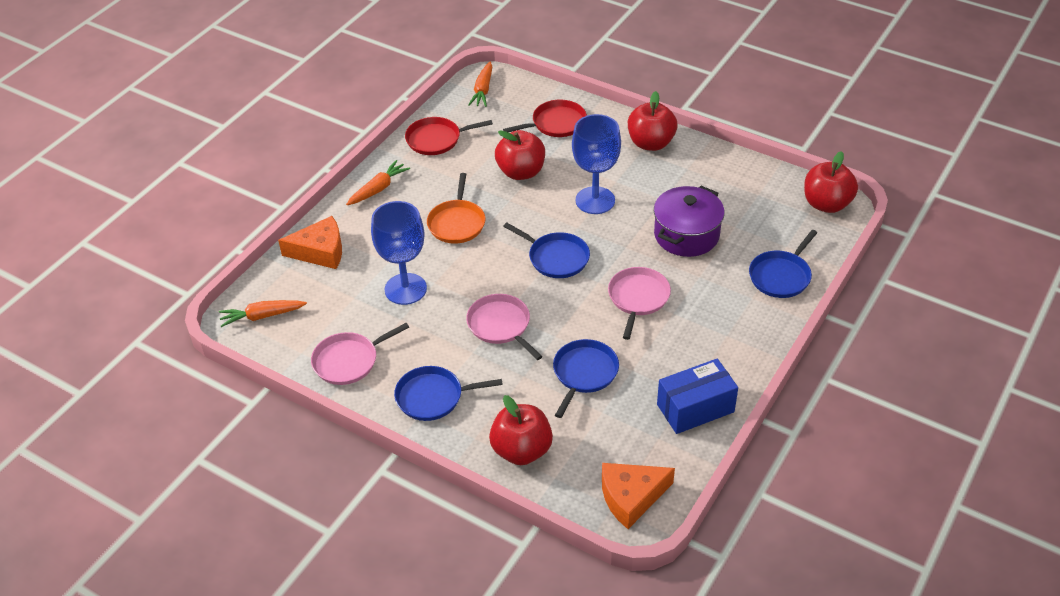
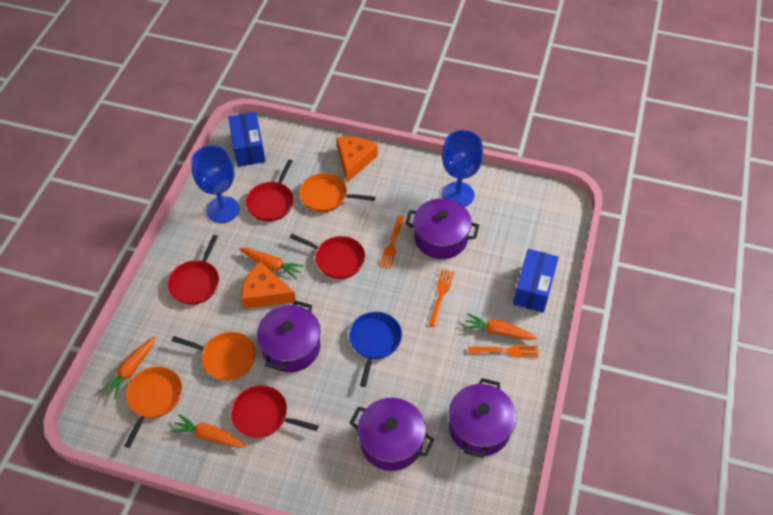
blue box: 1 -> 2
blue pan: 4 -> 1
orange carrot: 3 -> 4
orange fork: 0 -> 3
orange pan: 1 -> 3
pink pan: 3 -> 0
purple pot: 1 -> 4
red apple: 4 -> 0
red pan: 2 -> 4

